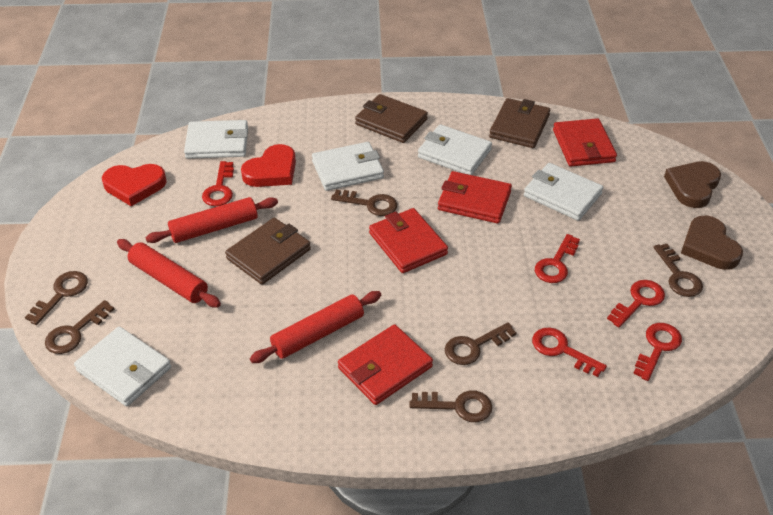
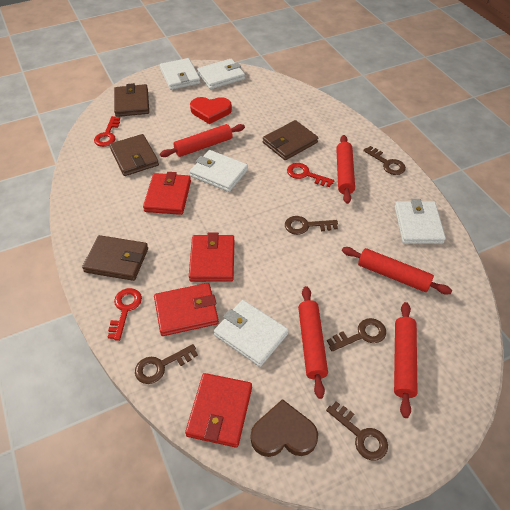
brown heart: 2 -> 1
brown key: 6 -> 5
brown wallet: 3 -> 4
red heart: 2 -> 1
red key: 5 -> 3
red rolling pin: 3 -> 5

